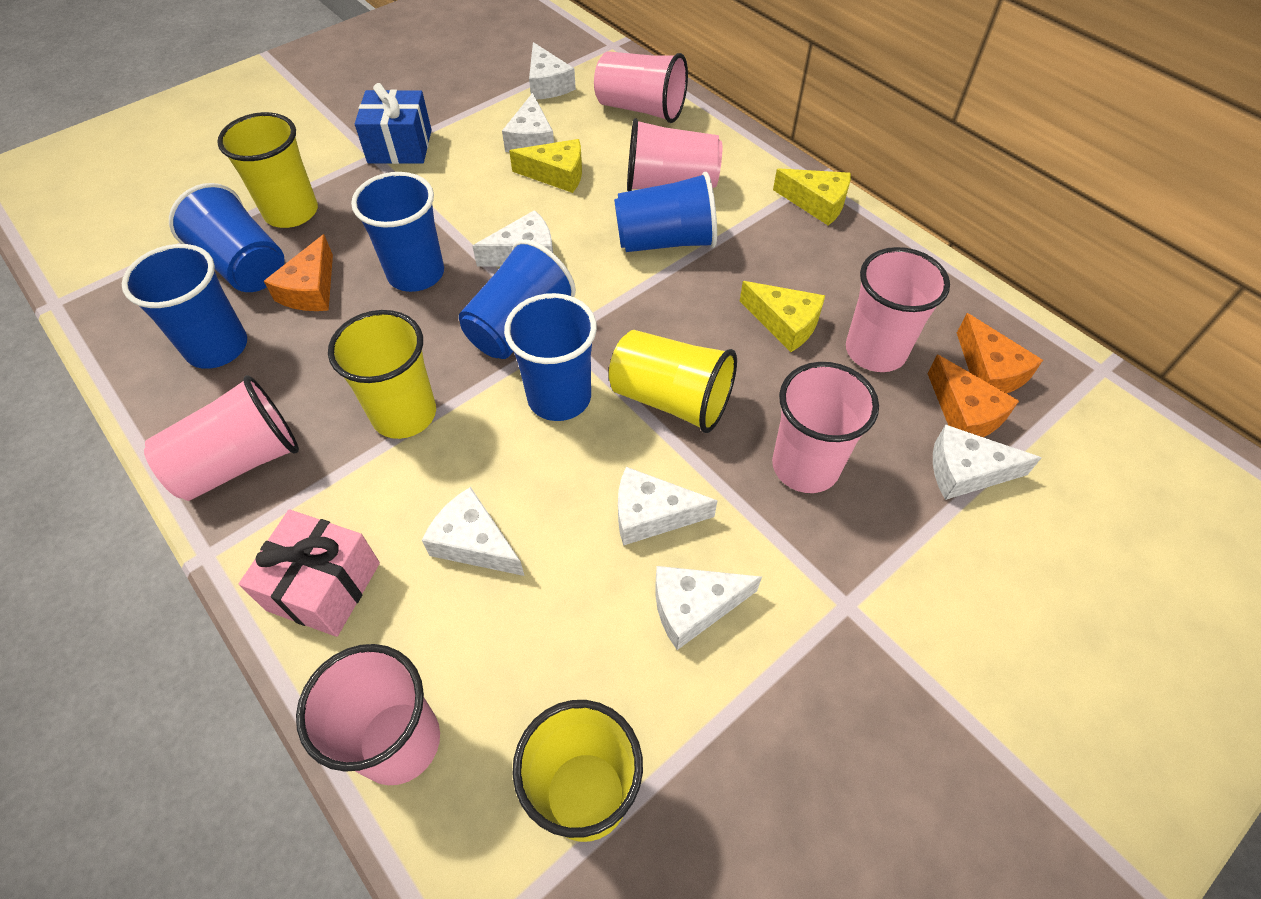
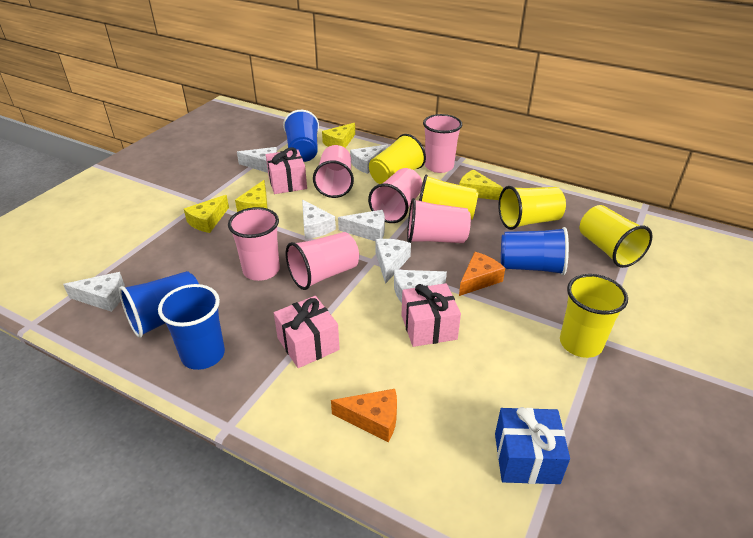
blue cup: 6 -> 4
orange cheese: 3 -> 2
pink gift: 1 -> 3
yellow cheese: 3 -> 4
yellow cup: 4 -> 5

